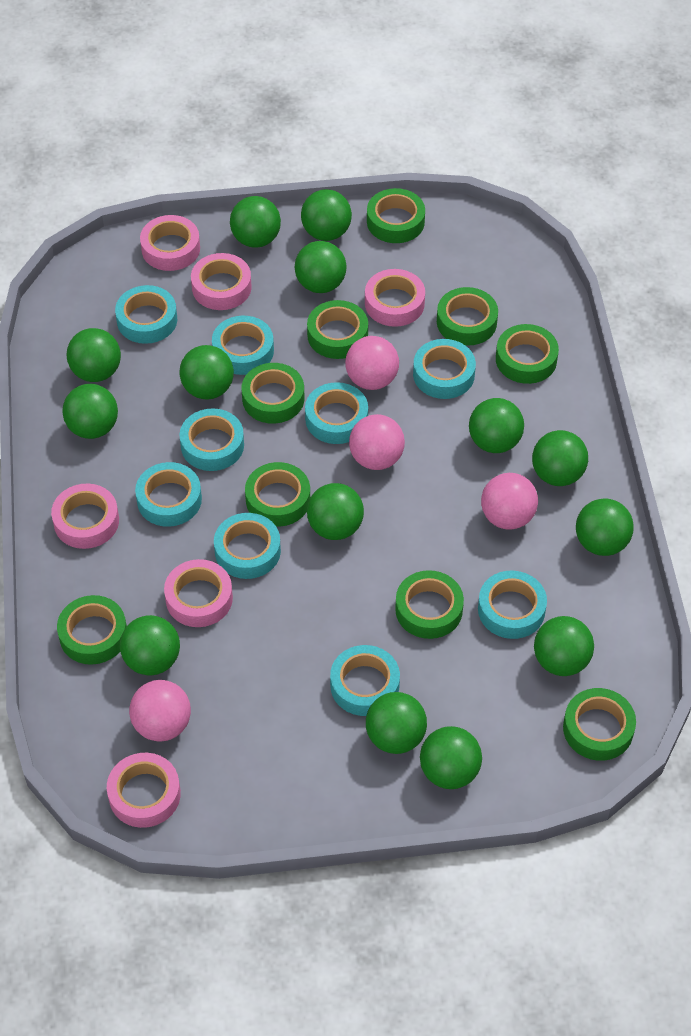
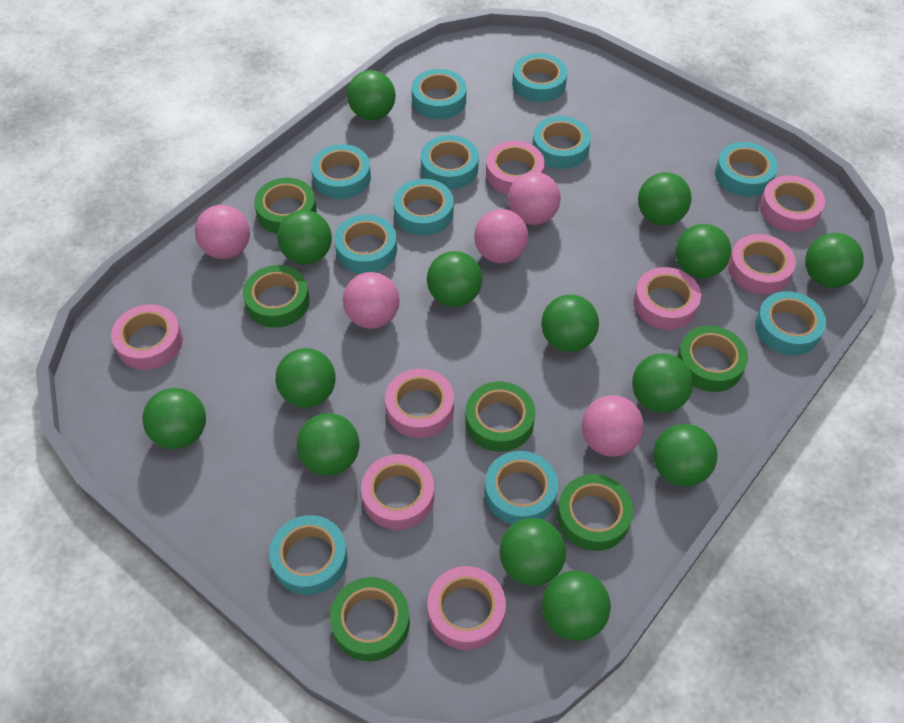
green tape: 9 -> 6
pink ball: 4 -> 5
pink tape: 6 -> 8
turquoise tape: 9 -> 11

